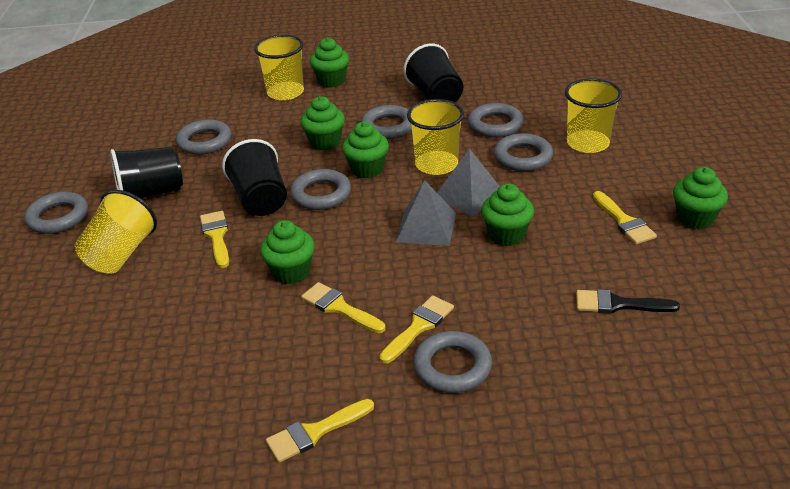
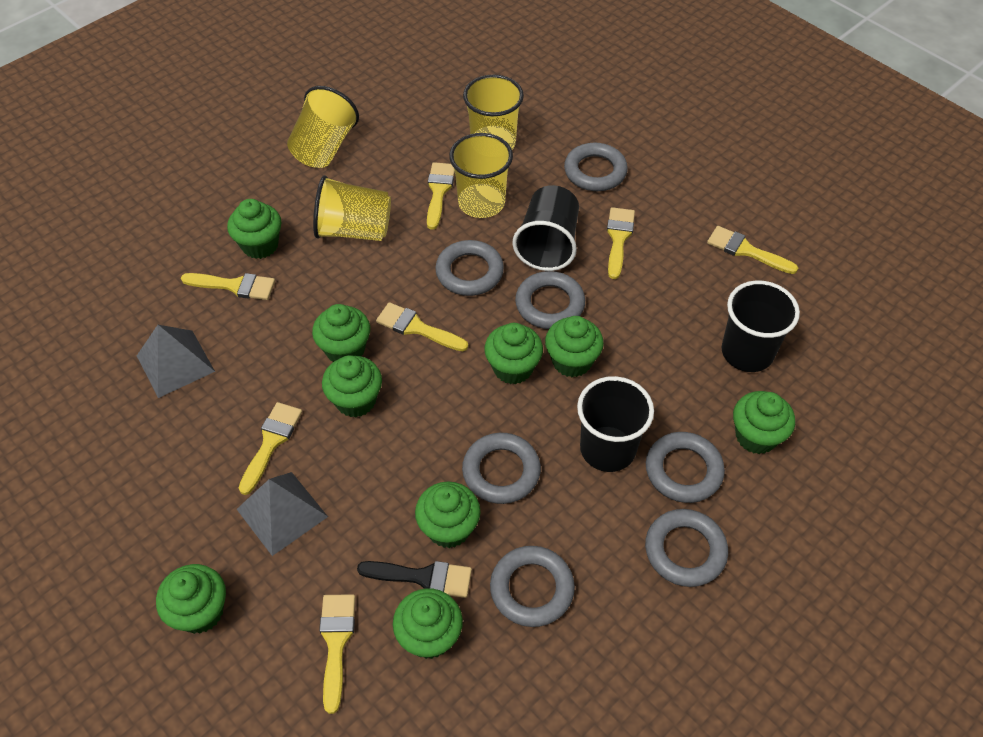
green cupcake: 6 -> 9
yellow brush: 5 -> 7

